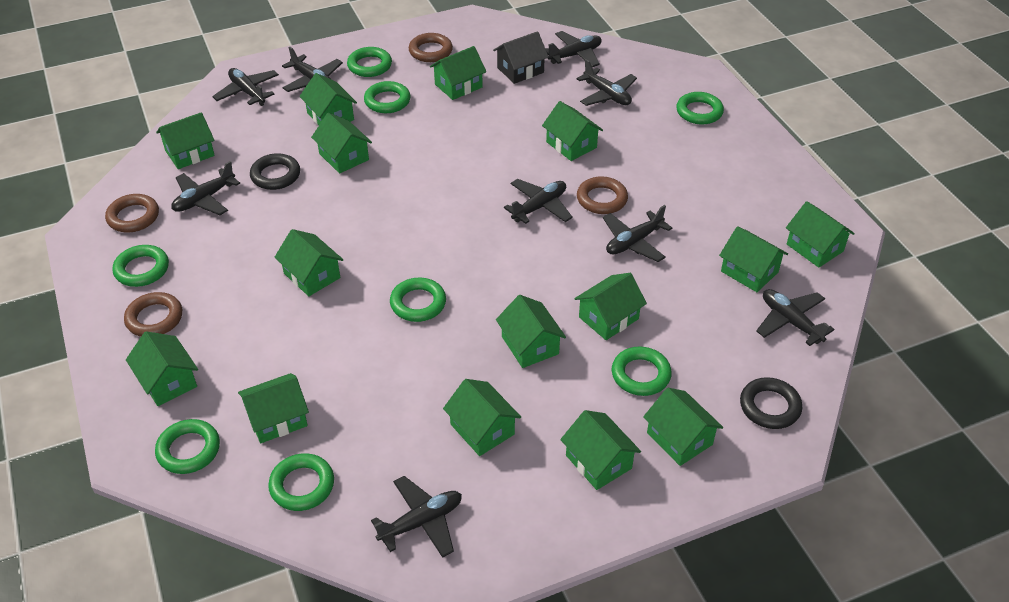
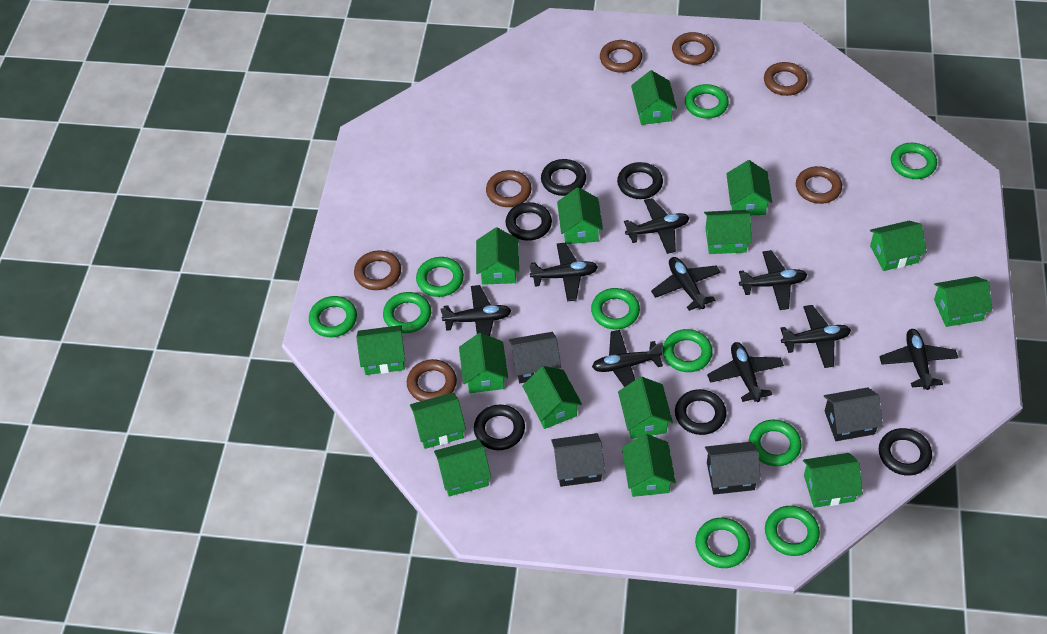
black house: 1 -> 4
black ring: 2 -> 6
brown ring: 4 -> 7
green ring: 8 -> 10

